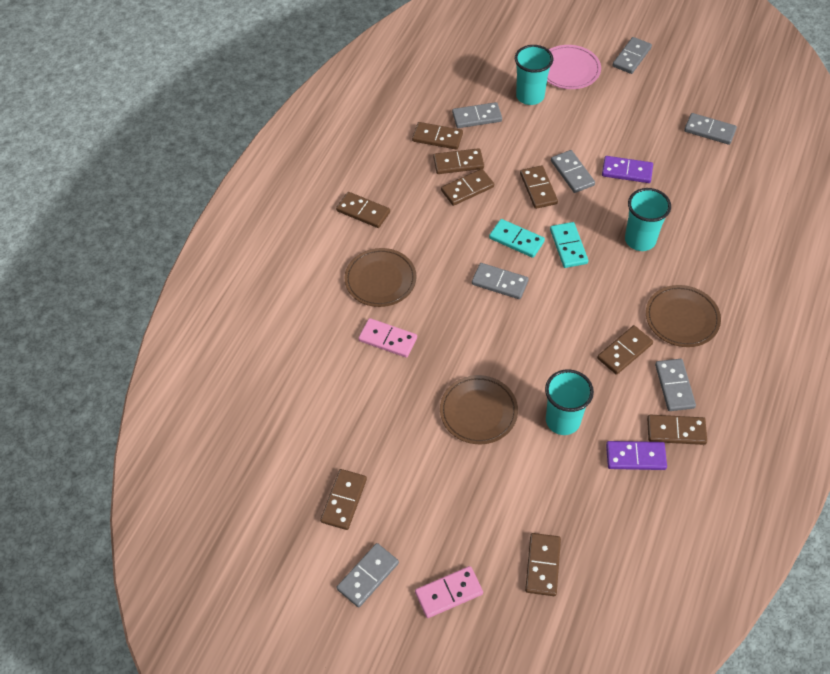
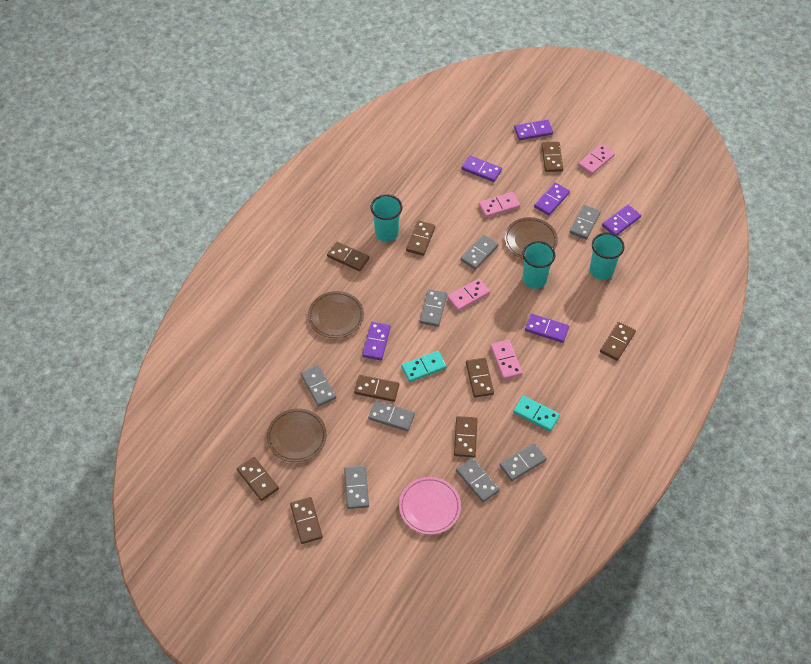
grey domino: 7 -> 8
pink domino: 2 -> 4
purple domino: 2 -> 6

